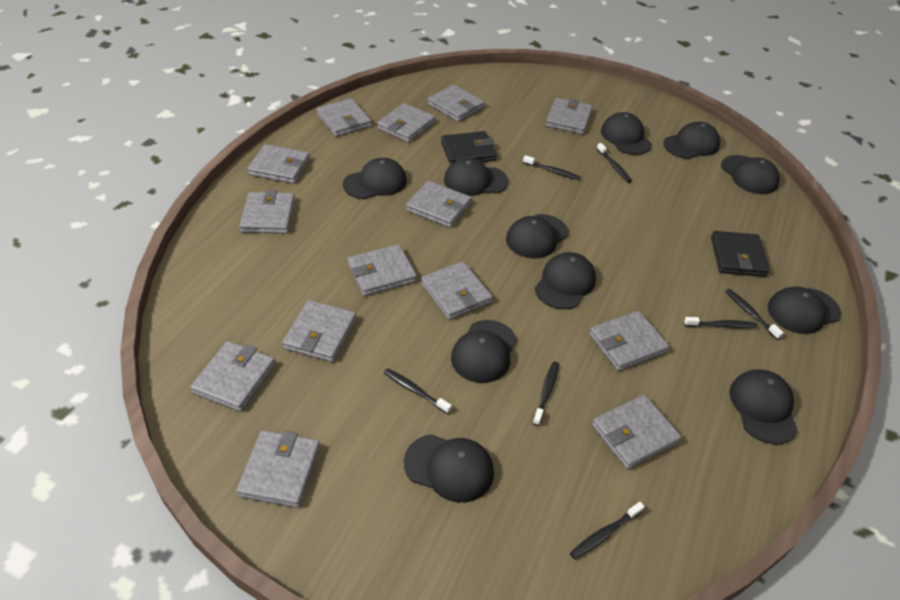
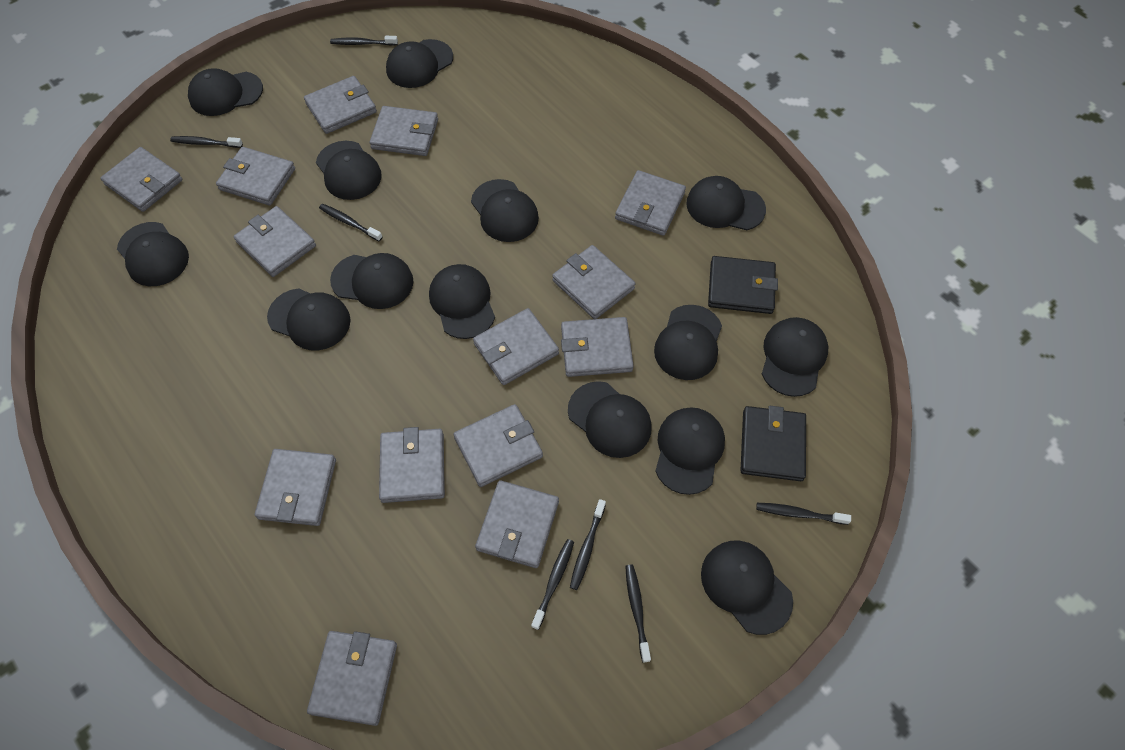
black cap: 11 -> 14

